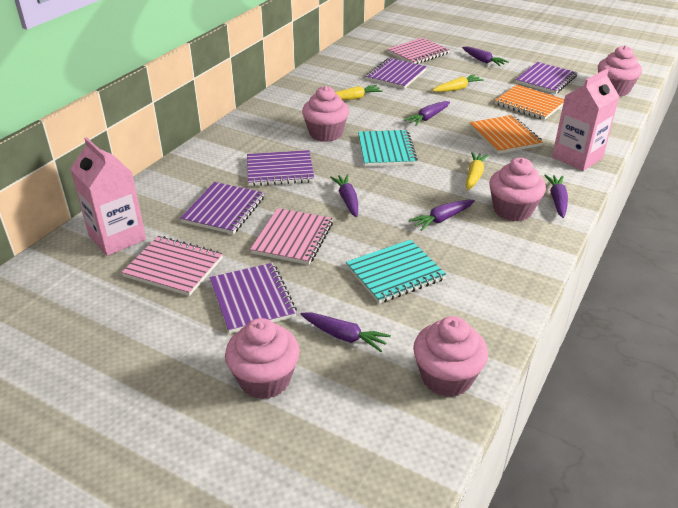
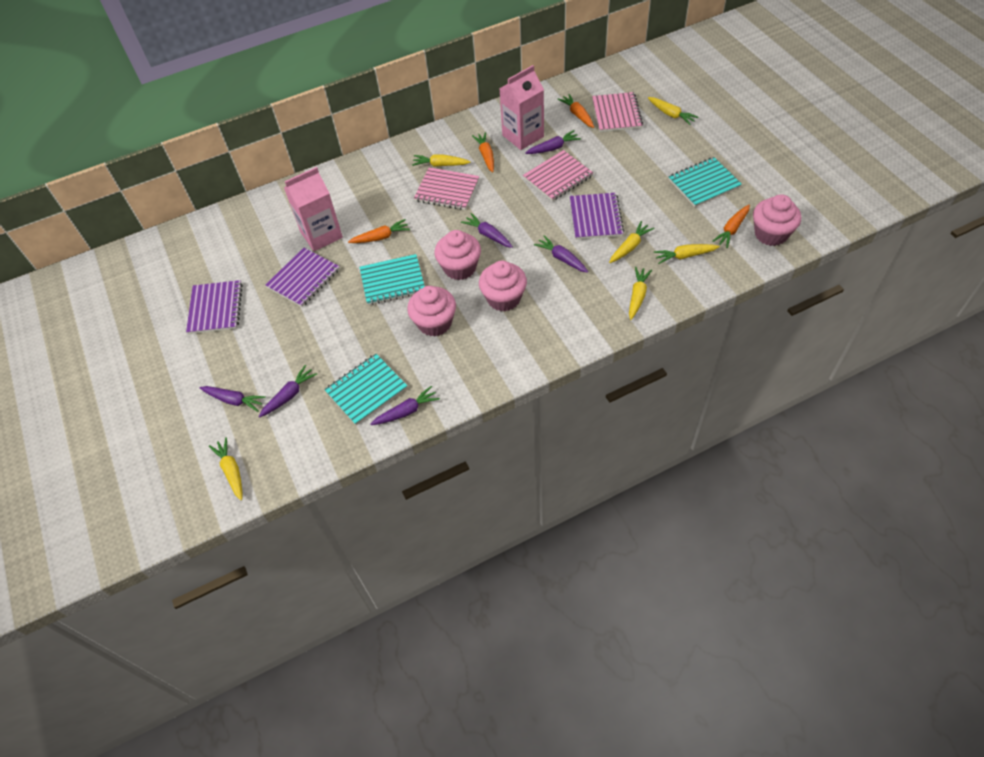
orange carrot: 0 -> 4
orange notebook: 2 -> 0
pink cupcake: 5 -> 4
purple notebook: 5 -> 3
turquoise notebook: 2 -> 3
yellow carrot: 3 -> 6

